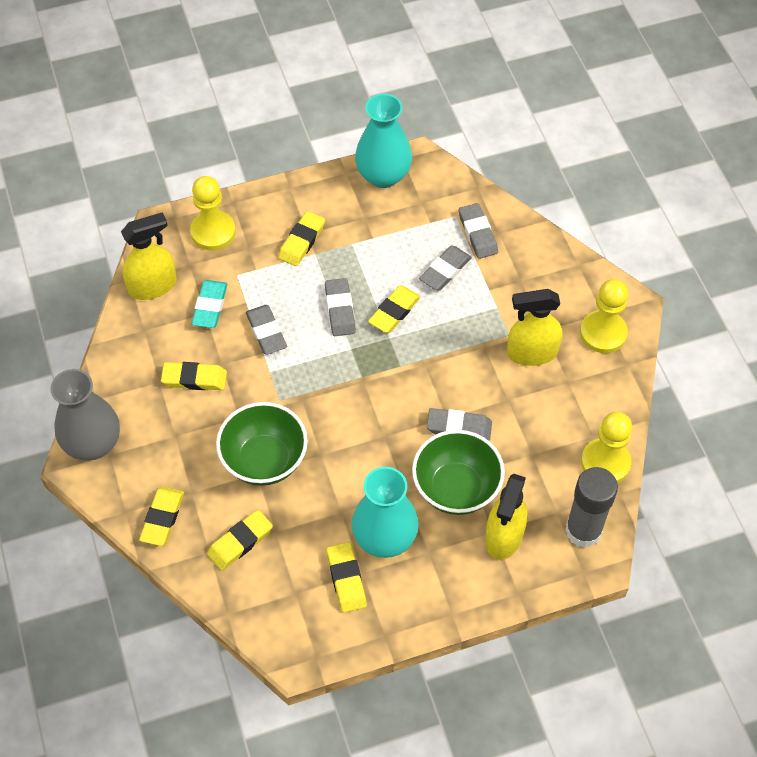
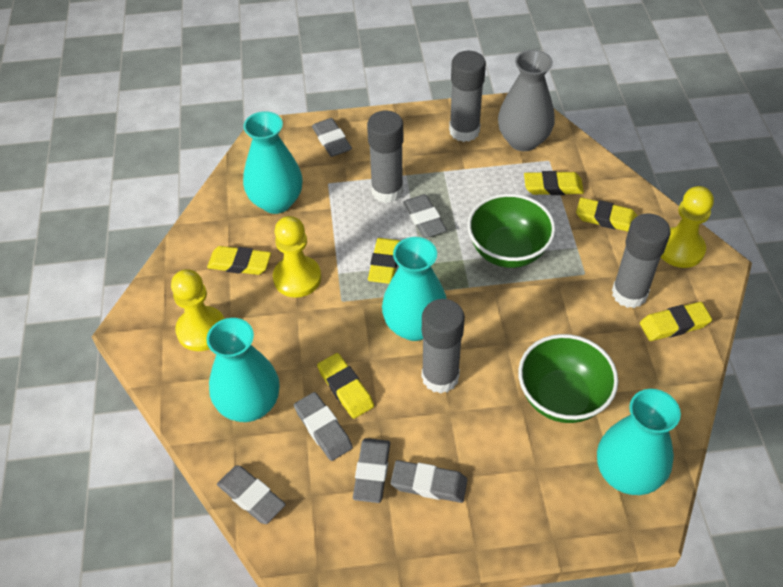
grey eraser: 5 -> 6
grey glue stick: 1 -> 4
turquoise eraser: 1 -> 0
turquoise vase: 2 -> 4
yellow spray bottle: 3 -> 0

